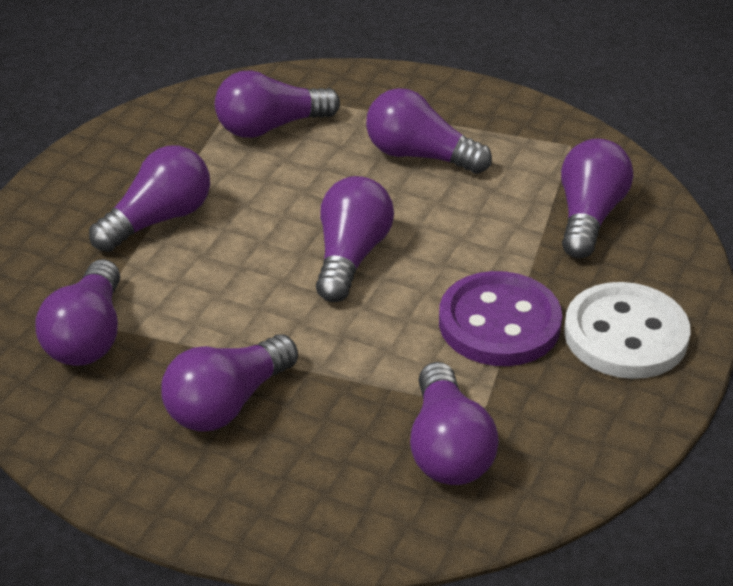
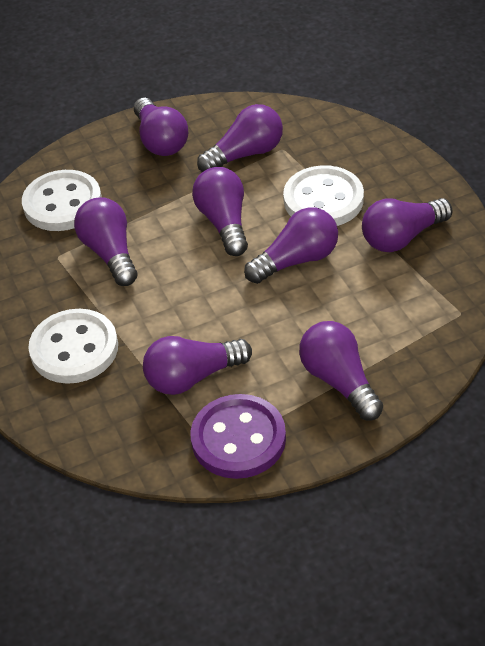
white button: 1 -> 3

